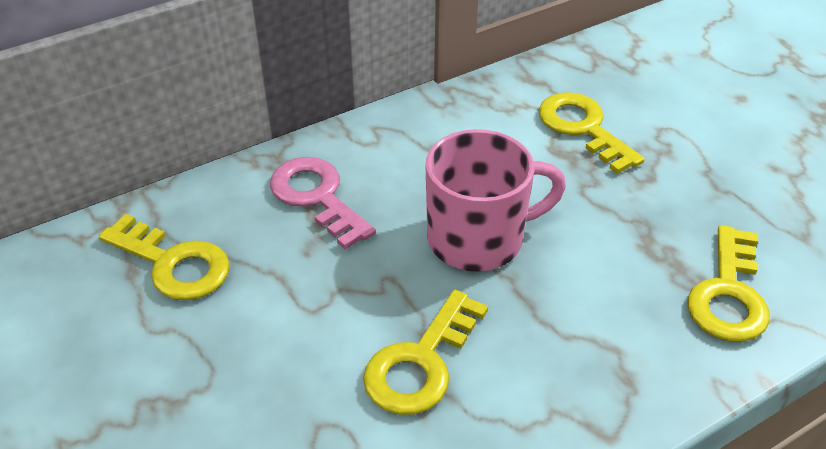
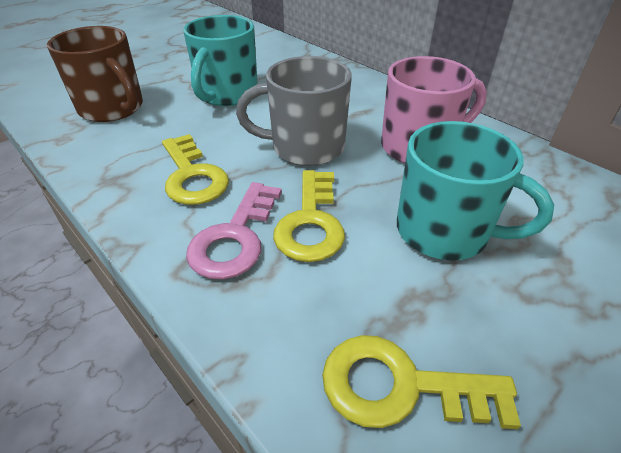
brown mug: 0 -> 1
grey mug: 0 -> 1
turquoise mug: 0 -> 2
yellow key: 4 -> 3

